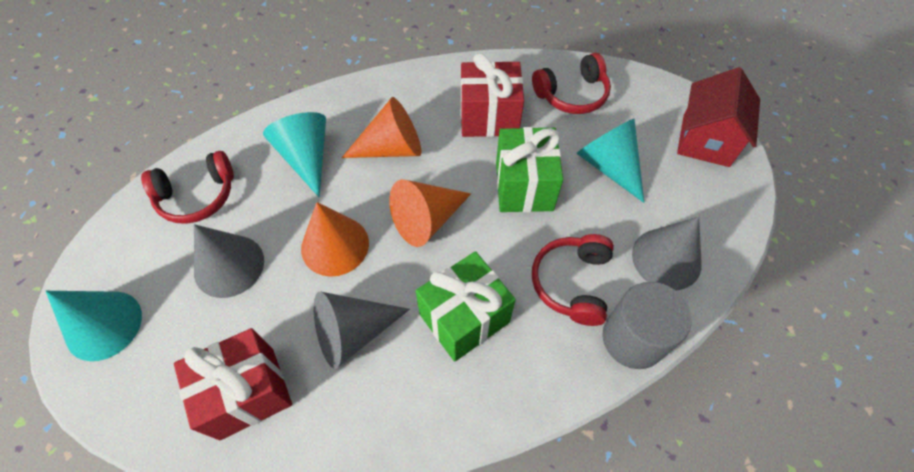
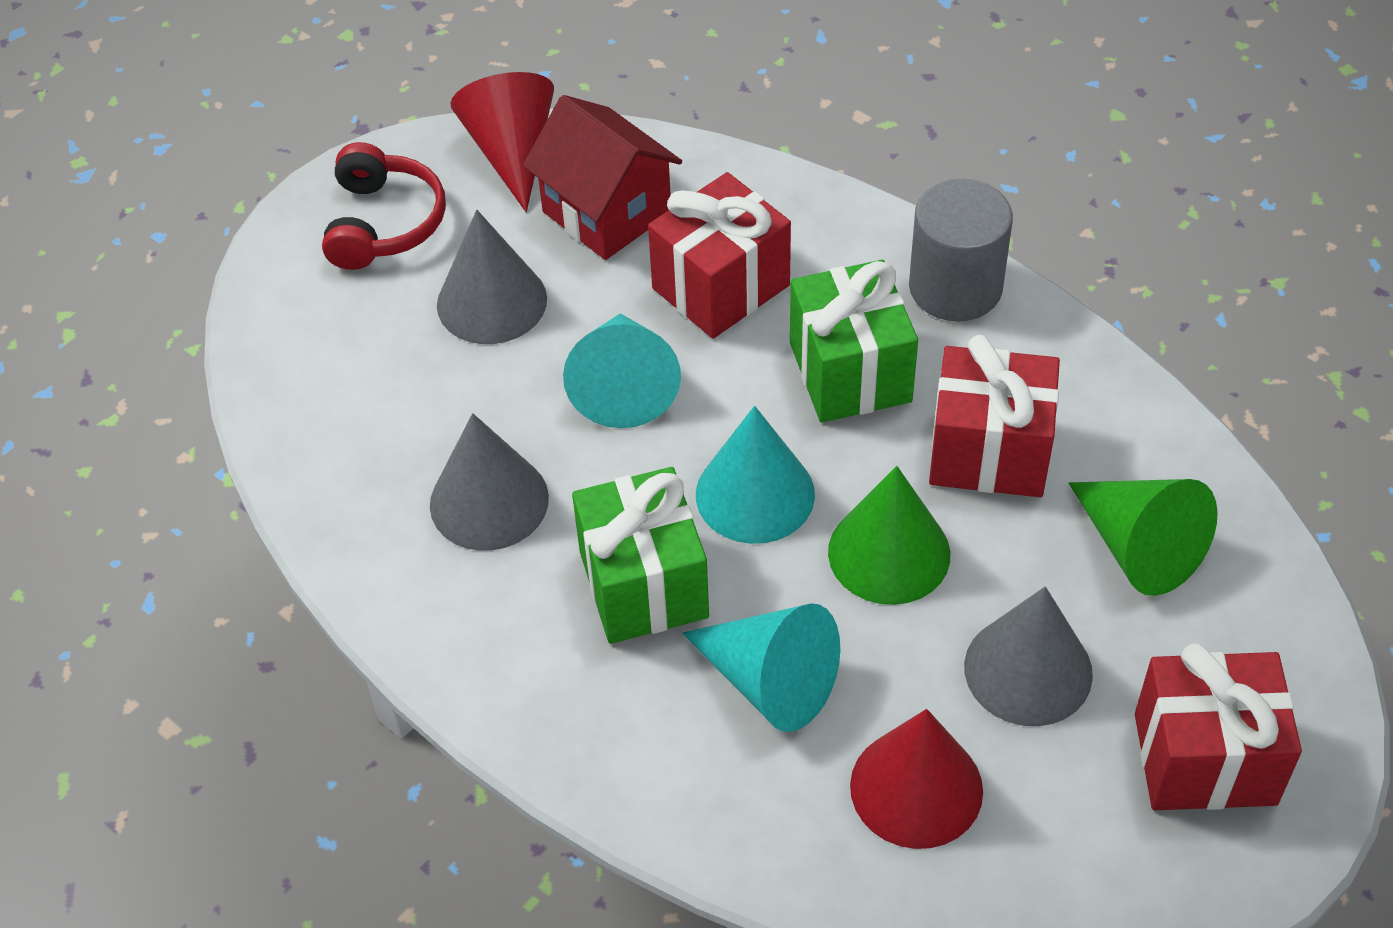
green cone: 0 -> 2
orange cone: 3 -> 0
red cone: 0 -> 2
red gift: 2 -> 3
red headphones: 3 -> 1

